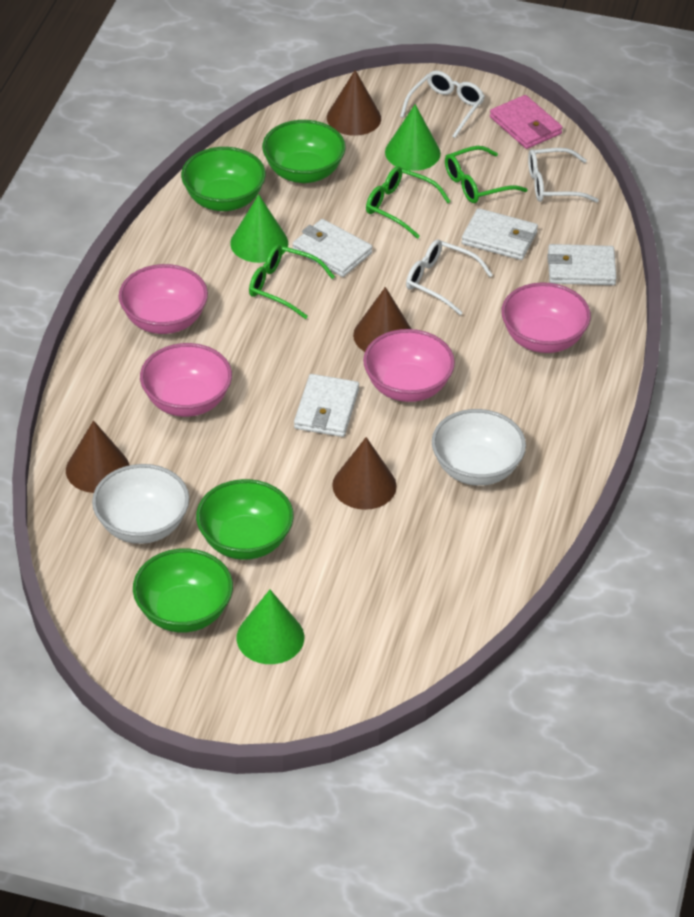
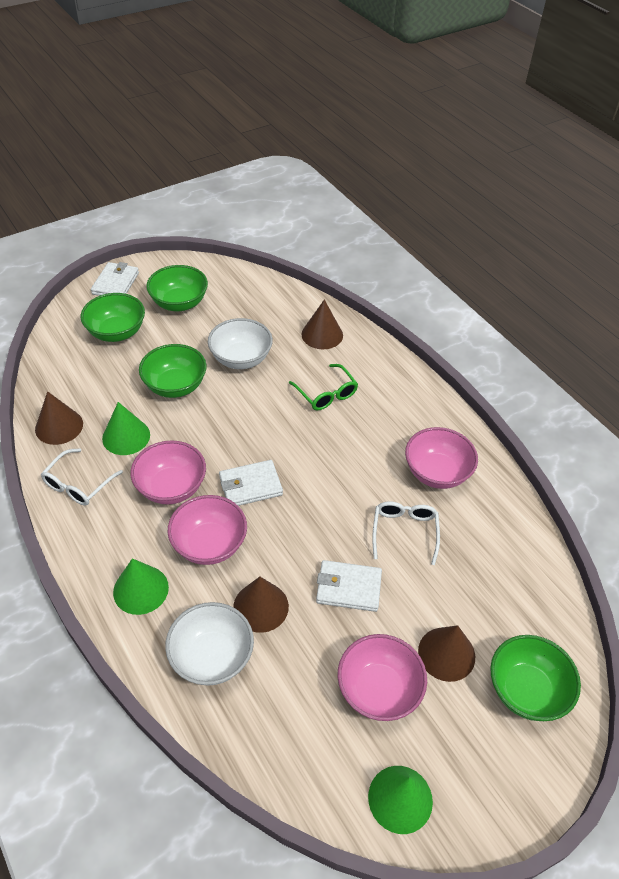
green glasses: 3 -> 1
pink wallet: 1 -> 0
white glasses: 3 -> 2
white wallet: 4 -> 3

